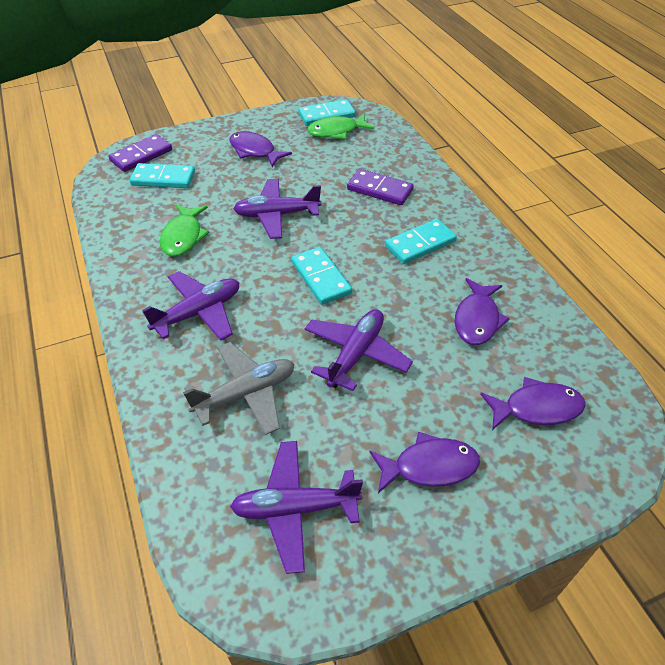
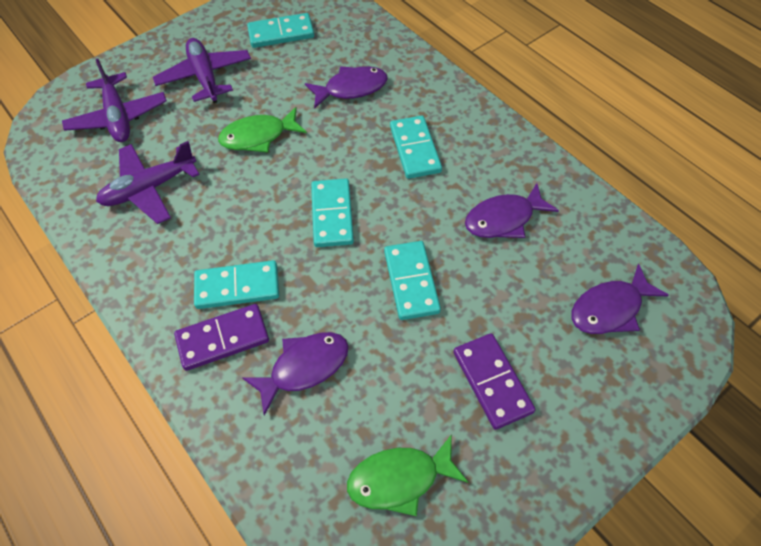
grey plane: 1 -> 0
purple plane: 4 -> 3
turquoise domino: 4 -> 5

